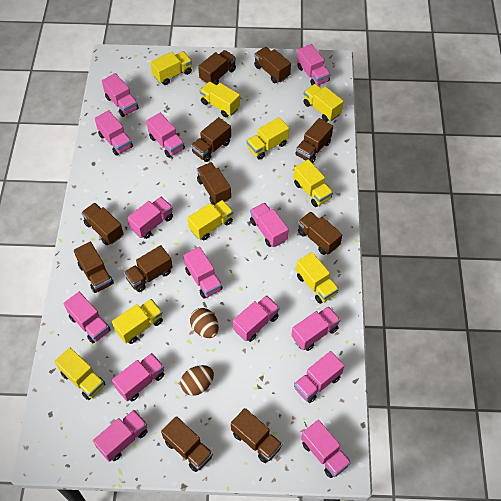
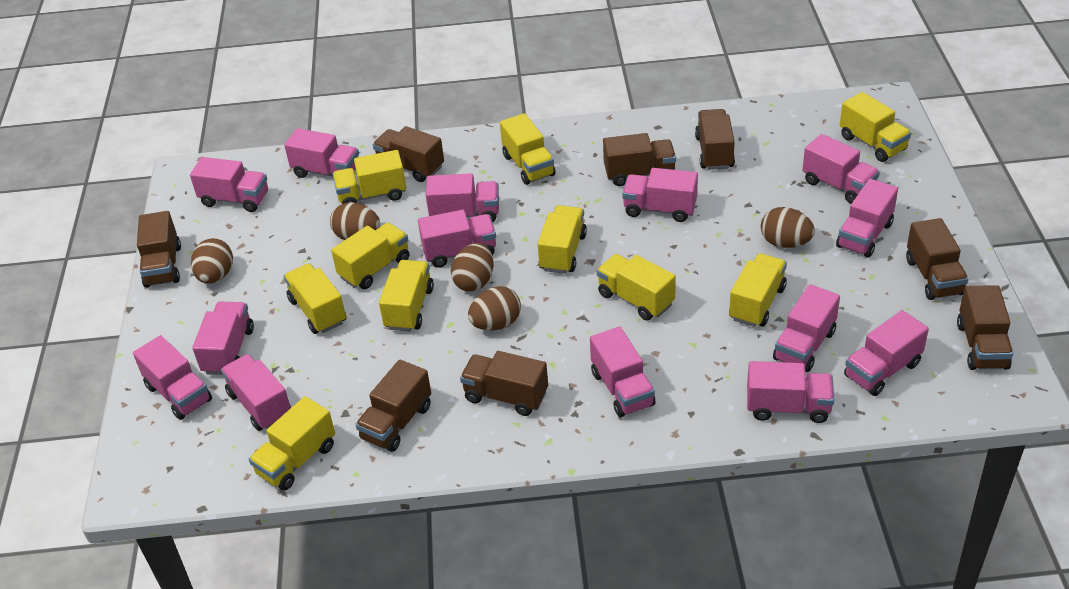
brown egg: 2 -> 5
brown truck: 11 -> 8
yellow truck: 9 -> 10

